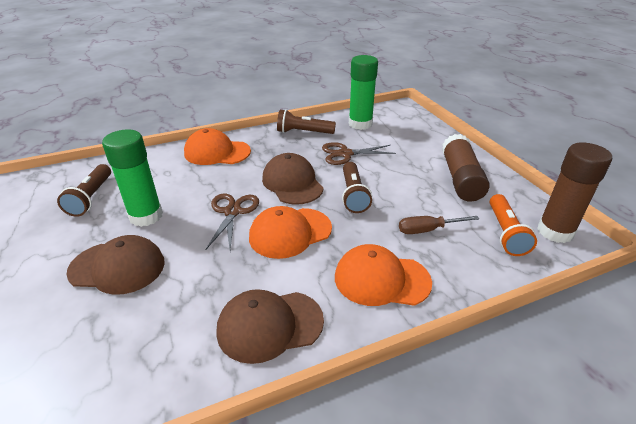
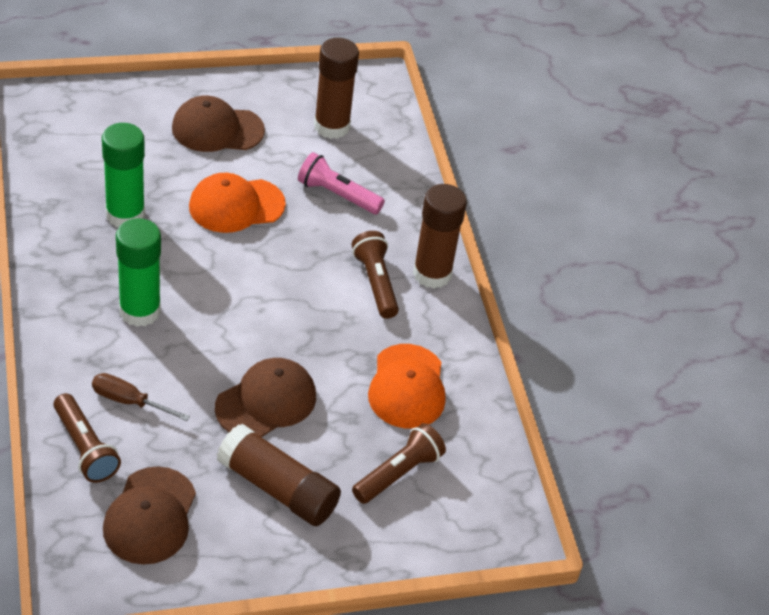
brown glue stick: 2 -> 3
brown scissors: 2 -> 0
orange cap: 3 -> 2
orange flashlight: 1 -> 0
pink flashlight: 0 -> 1

